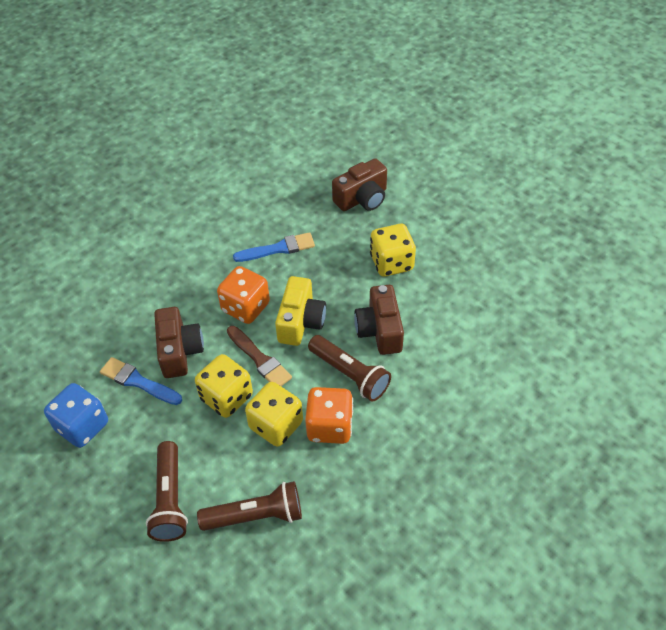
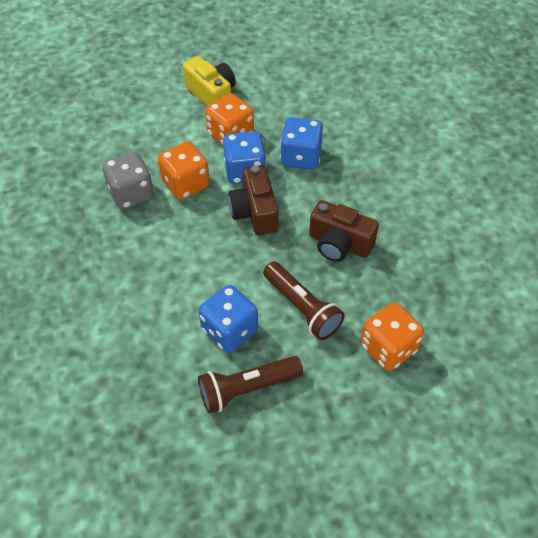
blue brush: 2 -> 0
blue dice: 1 -> 3
brown brush: 1 -> 0
brown camera: 3 -> 2
brown flashlight: 3 -> 2
grey dice: 0 -> 1
orange dice: 2 -> 3
yellow dice: 3 -> 0

